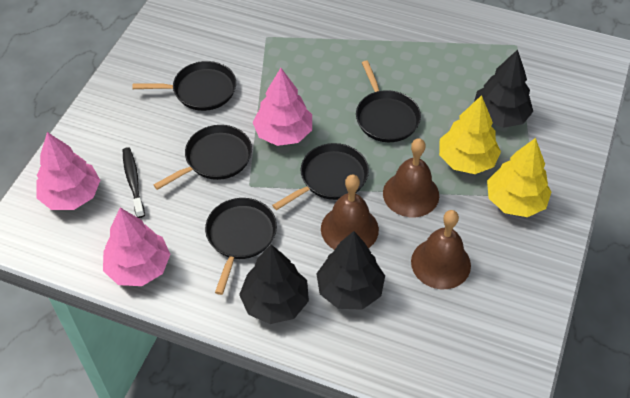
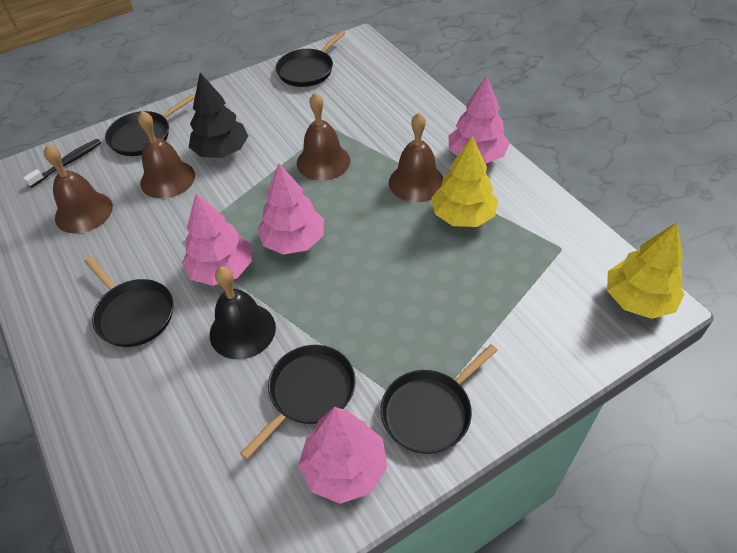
black bell: 0 -> 1
black tree: 3 -> 1
brown bell: 3 -> 4
pink tree: 3 -> 4

